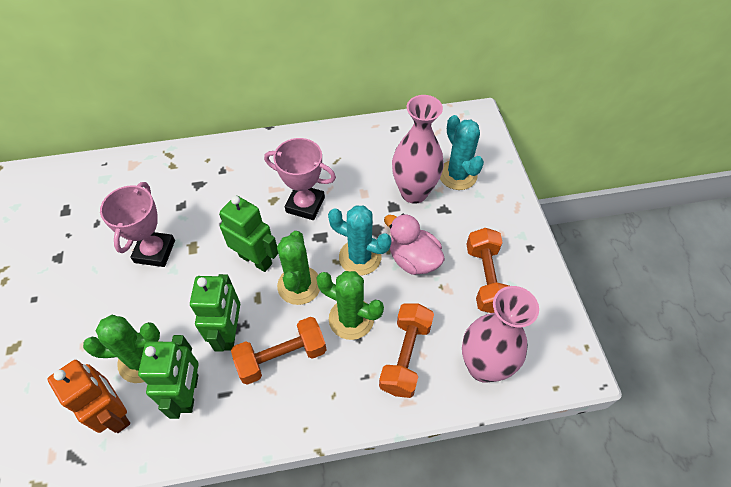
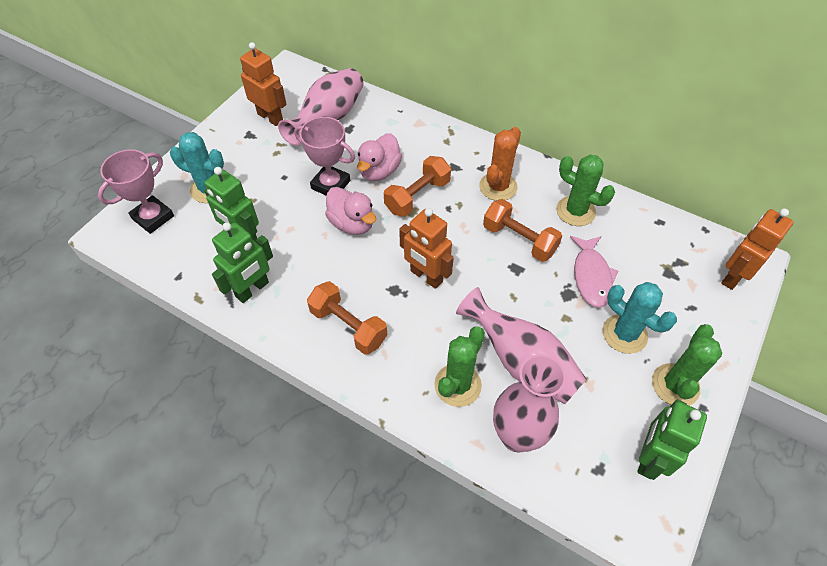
orange cactus: 0 -> 1
orange robot: 1 -> 3
pink duck: 1 -> 2
pink fish: 0 -> 1
pink vase: 2 -> 3

